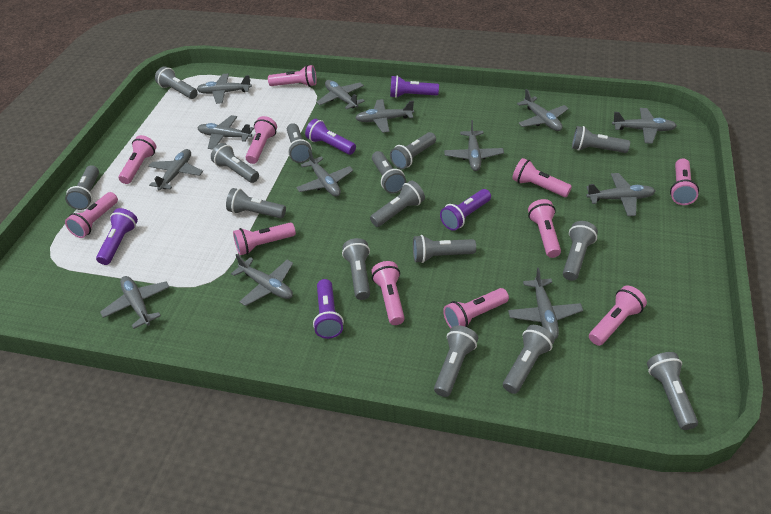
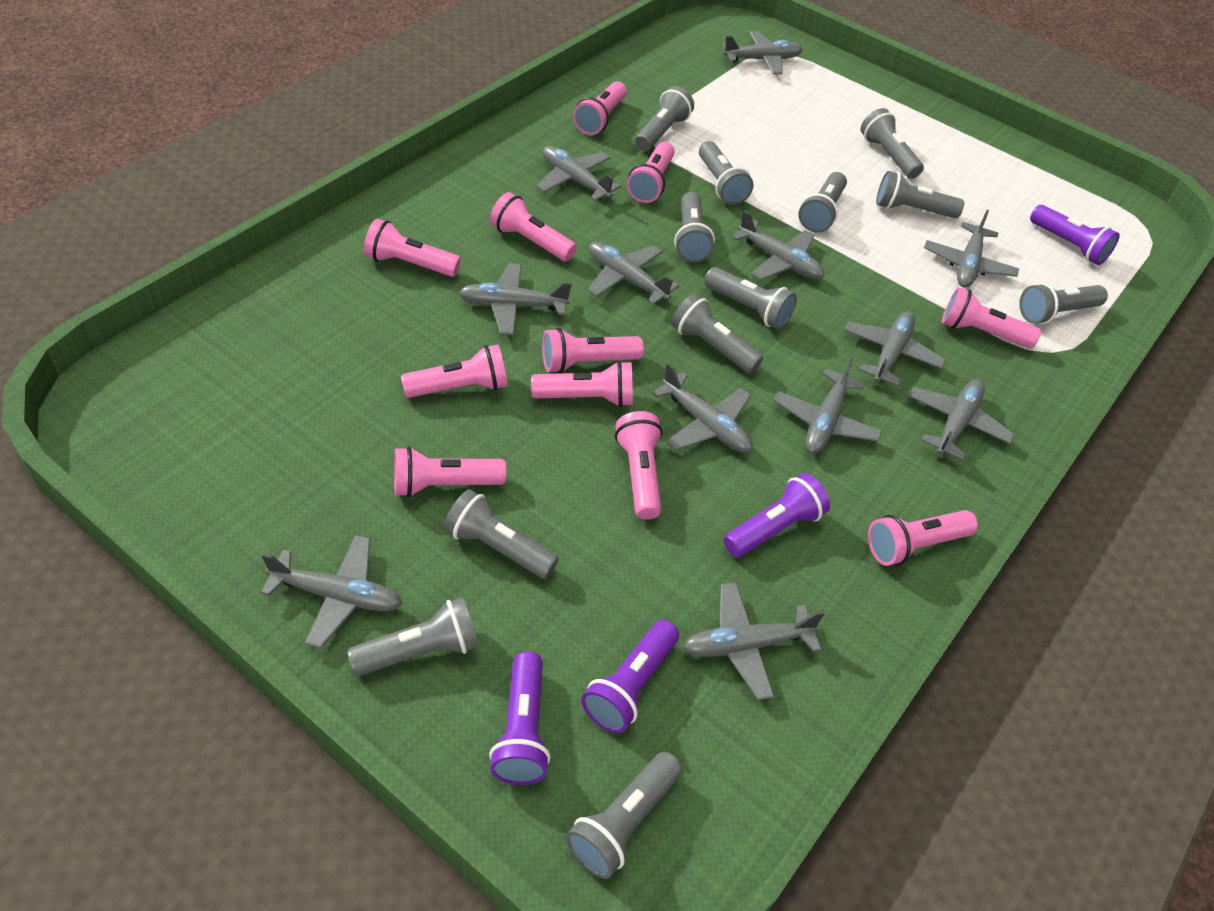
grey flashlight: 15 -> 12
grey plane: 13 -> 12
purple flashlight: 5 -> 4

